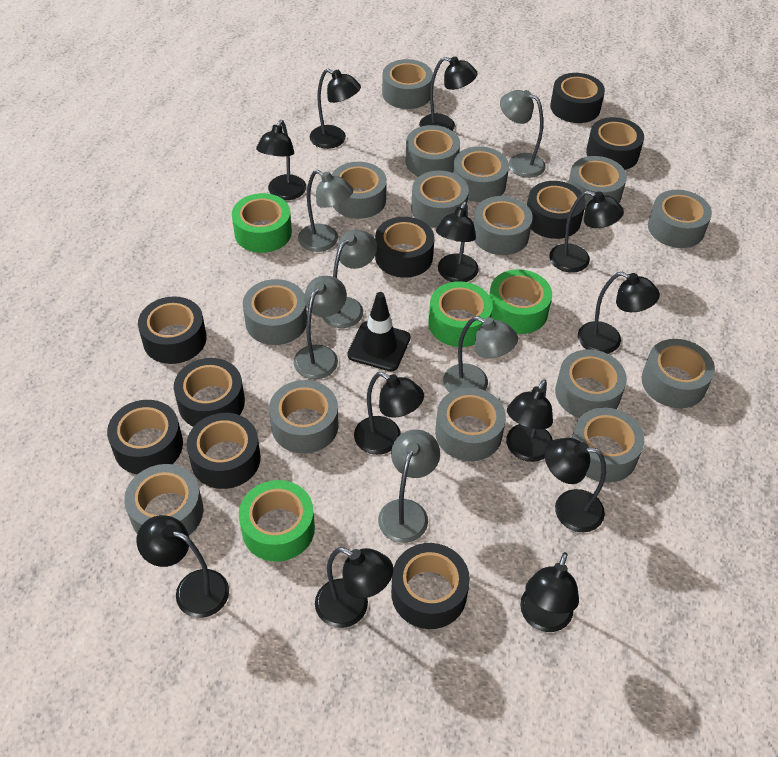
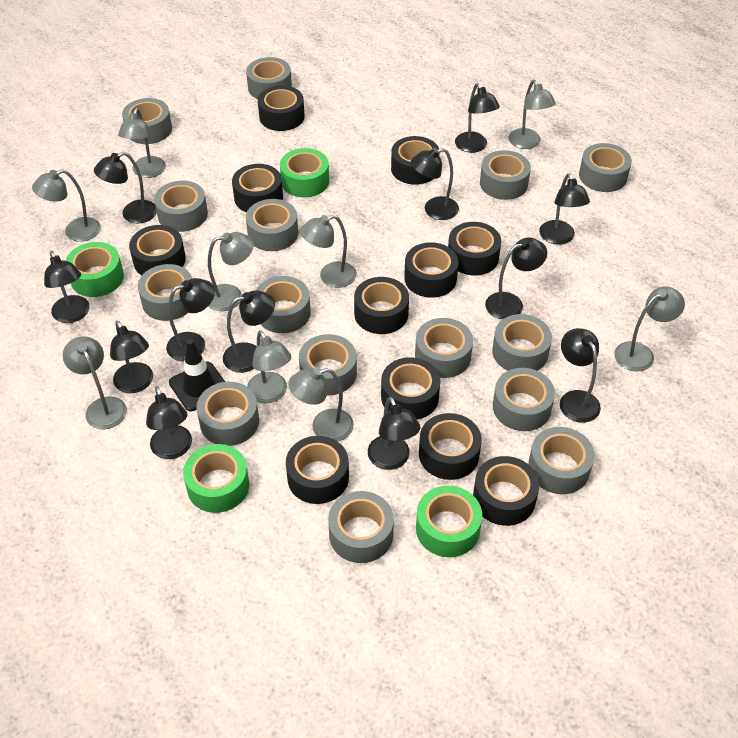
black tape: 9 -> 11
grey lamp: 6 -> 9

